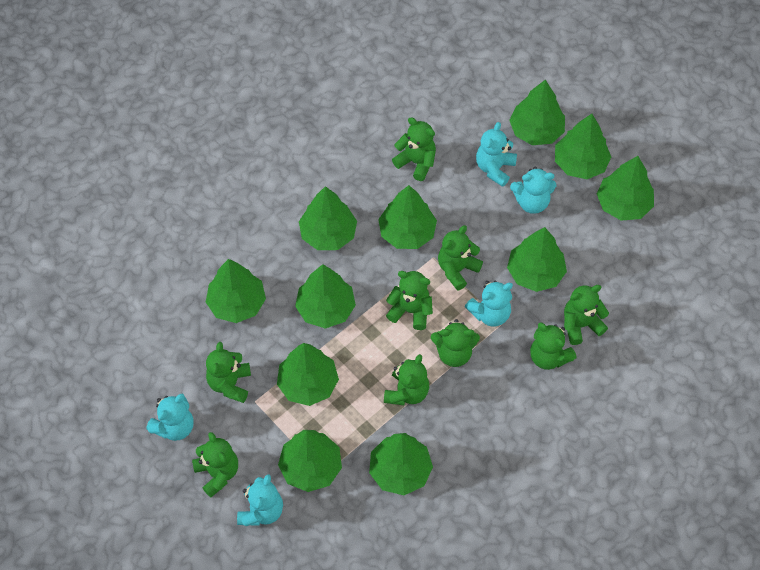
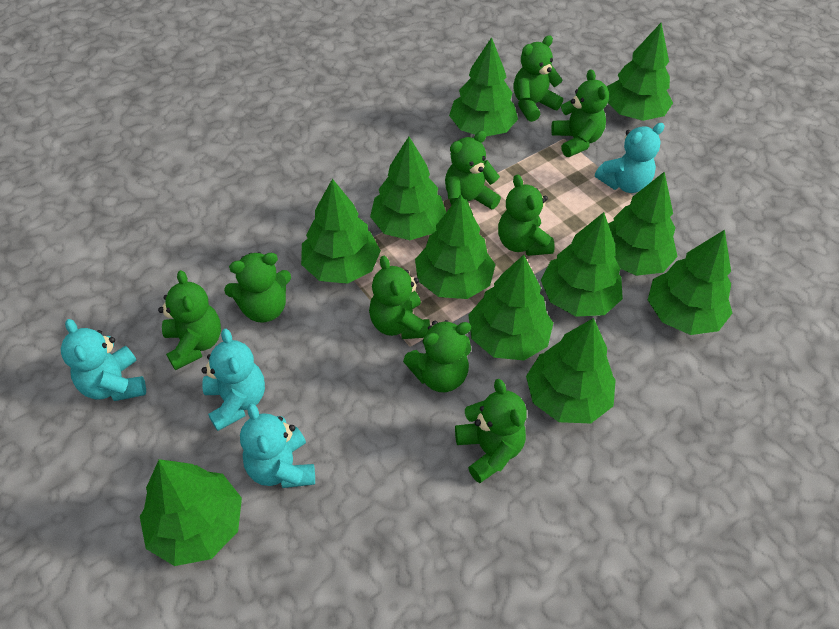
turquoise teddy bear: 5 -> 4

